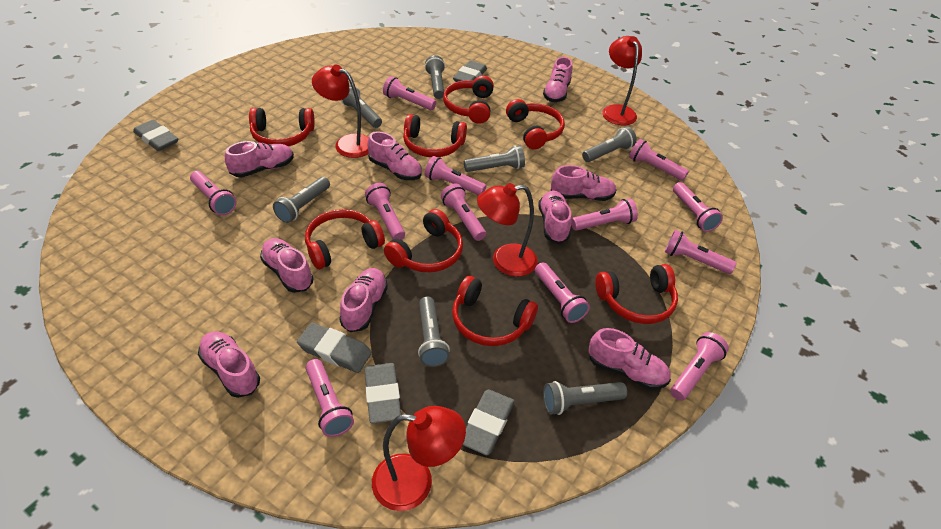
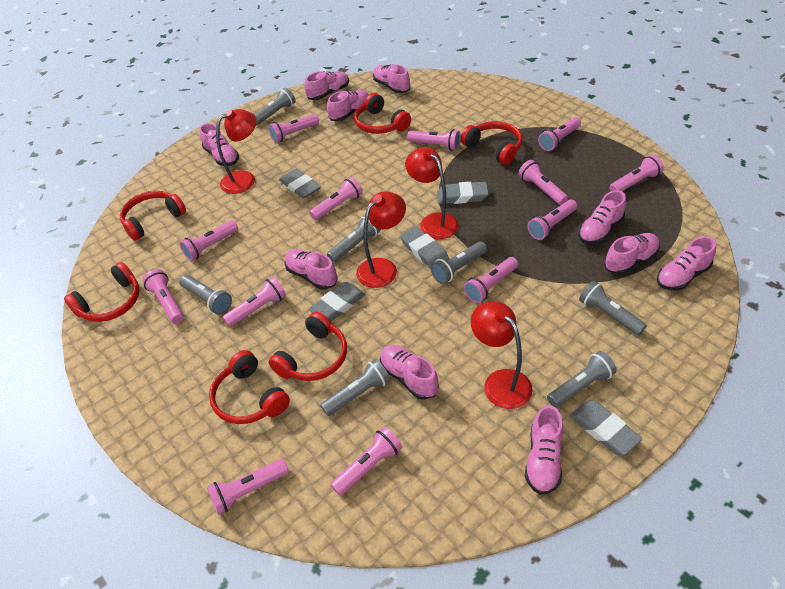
pink flashlight: 12 -> 13
pink shoe: 9 -> 10
red headphones: 8 -> 6

